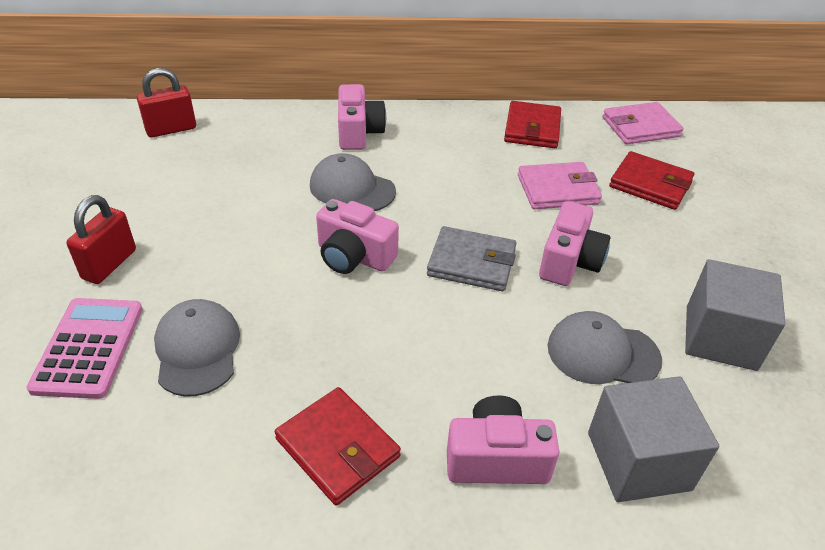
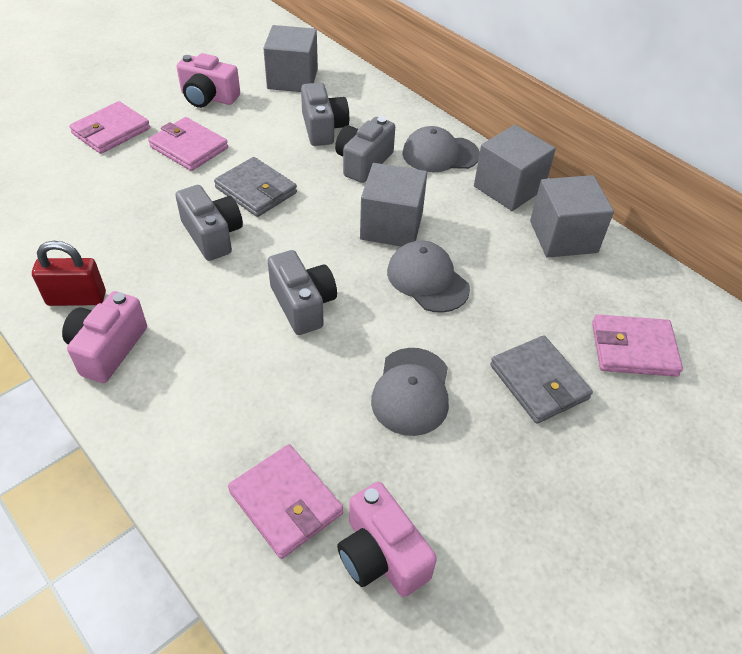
grey camera: 0 -> 4
grey cube: 2 -> 4
grey wallet: 1 -> 2
pink calculator: 1 -> 0
pink camera: 4 -> 3
pink wallet: 2 -> 4
red padlock: 2 -> 1
red wallet: 3 -> 0

